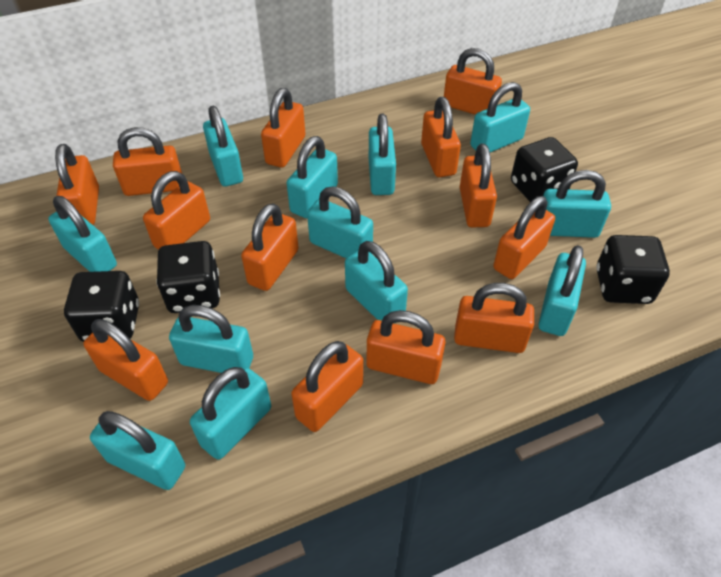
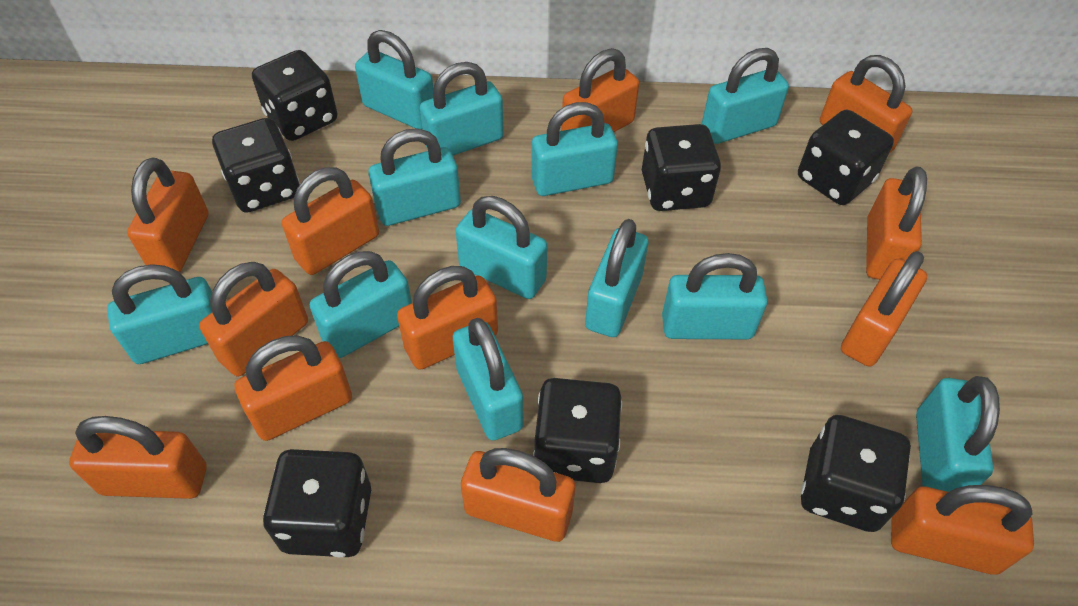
black dice: 4 -> 7
orange padlock: 13 -> 12

